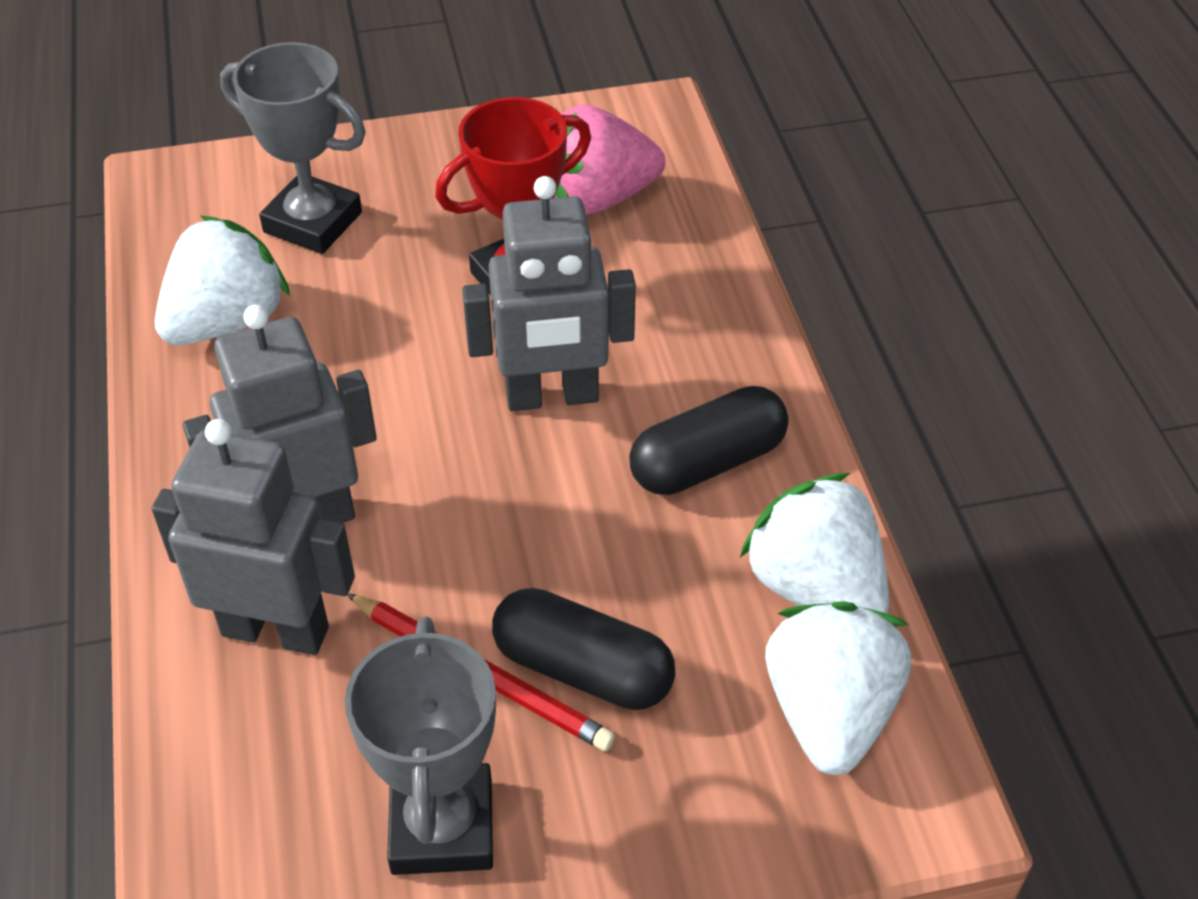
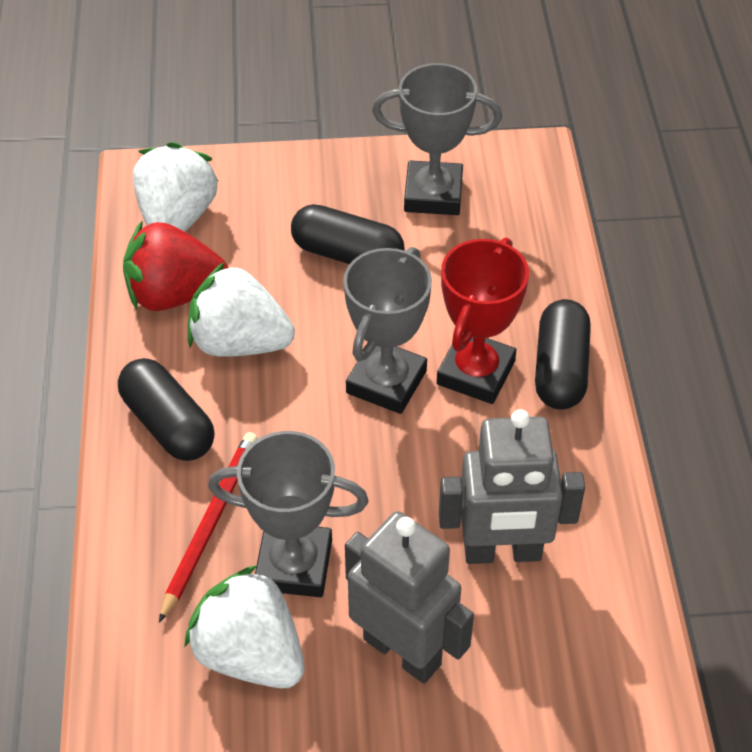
black capsule: 2 -> 3
grey robot: 3 -> 2
grey trophy: 2 -> 3
pink strawberry: 1 -> 0
red strawberry: 0 -> 1

